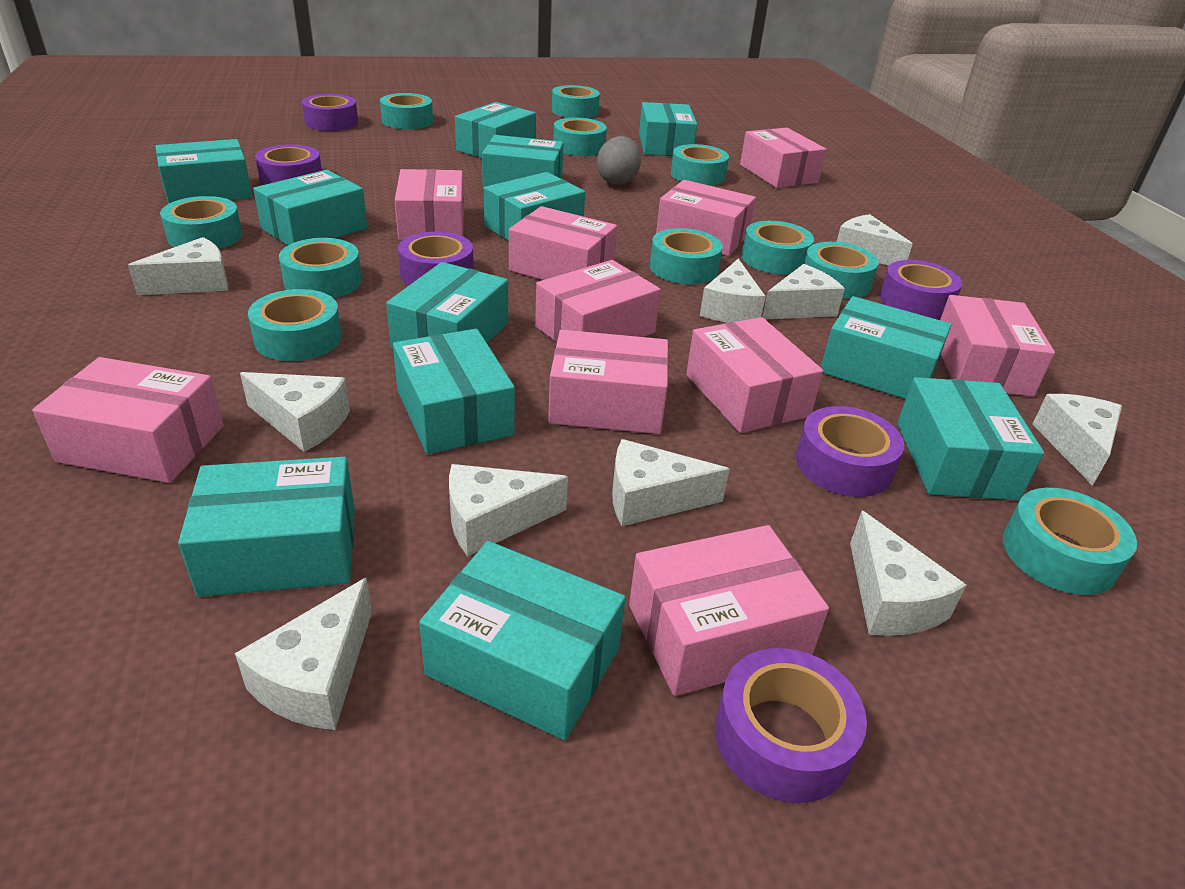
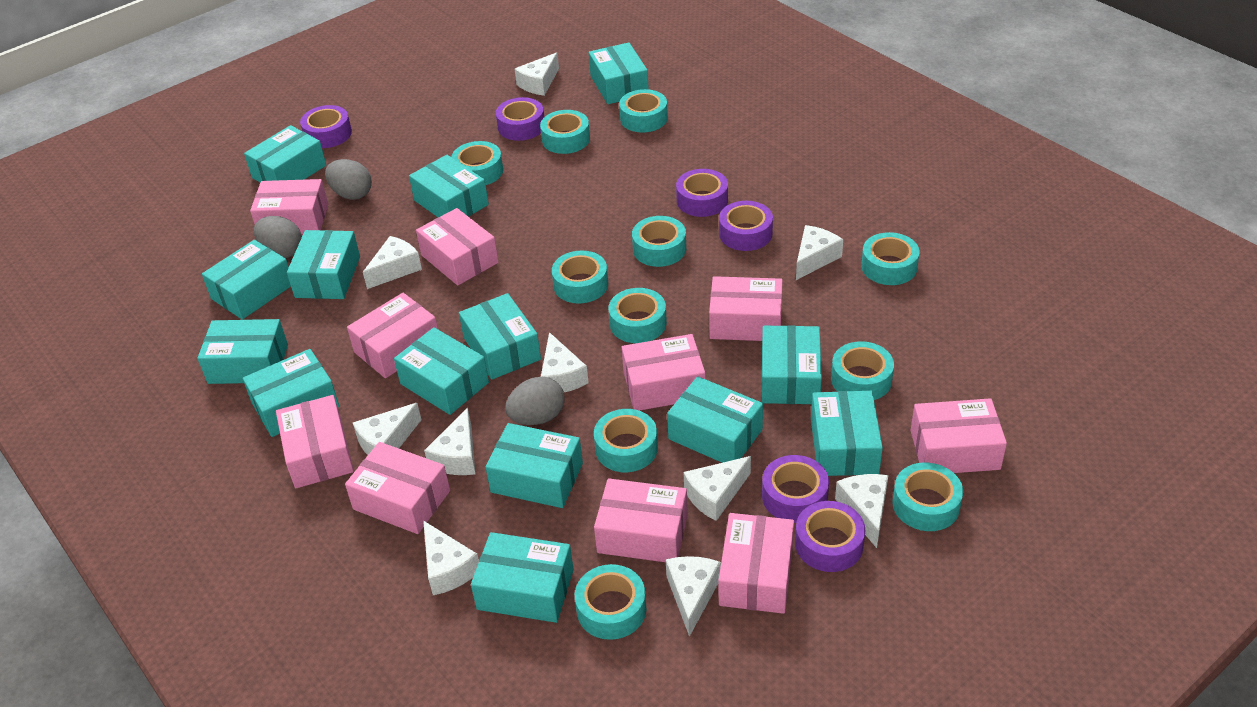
grey egg: 1 -> 3
turquoise box: 12 -> 14

